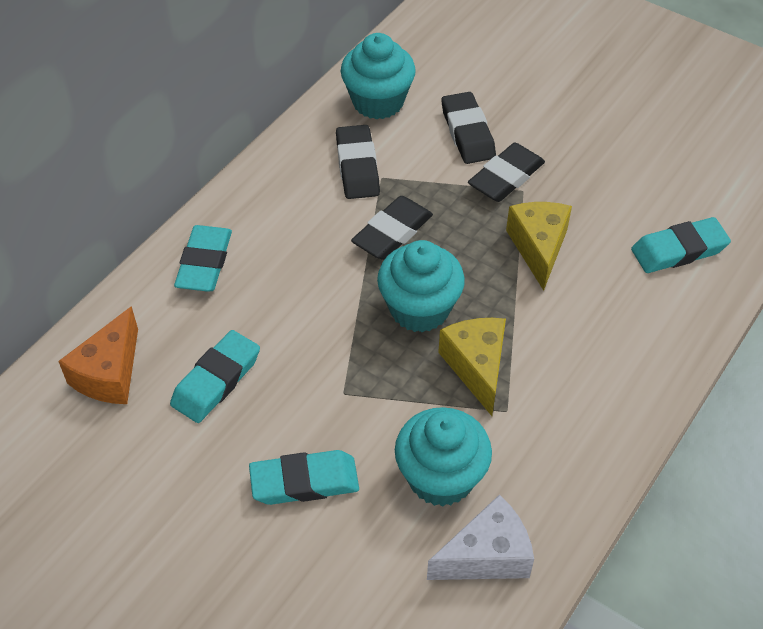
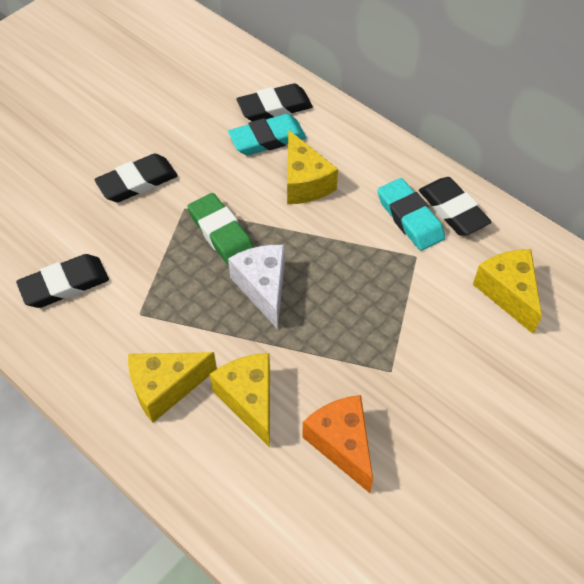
green eraser: 0 -> 1
turquoise cupcake: 3 -> 0
turquoise eraser: 4 -> 2
yellow cheese: 2 -> 4

